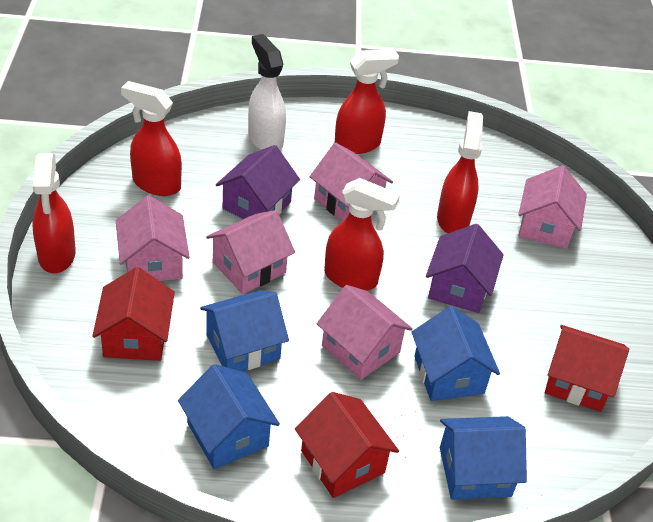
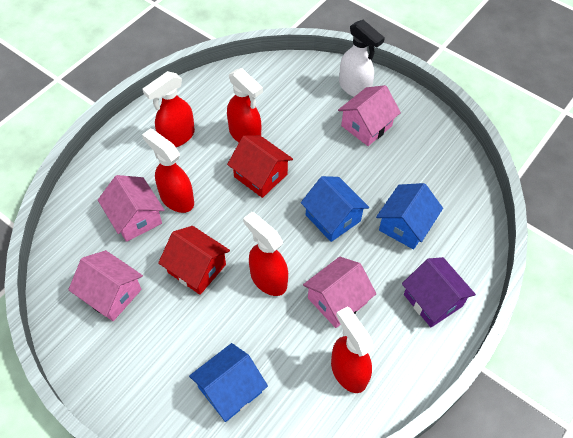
blue house: 4 -> 3
pink house: 5 -> 4
purple house: 2 -> 1
red house: 3 -> 2

